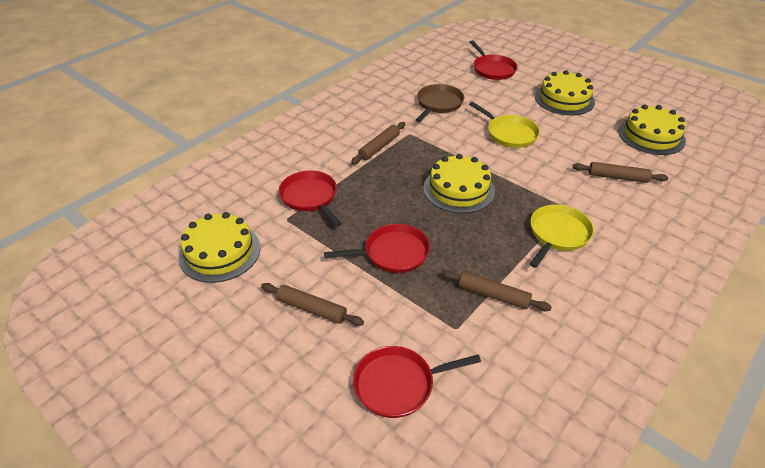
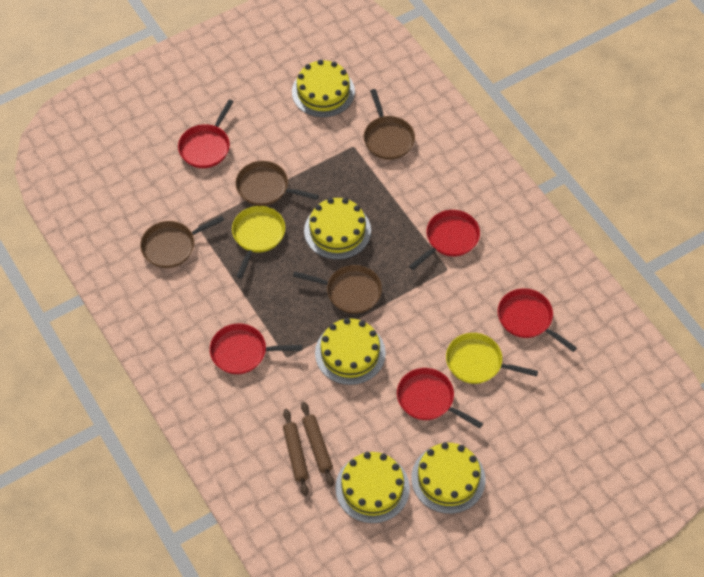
brown pan: 1 -> 4
brown rolling pin: 4 -> 2
red pan: 4 -> 5
yellow cake: 4 -> 5

